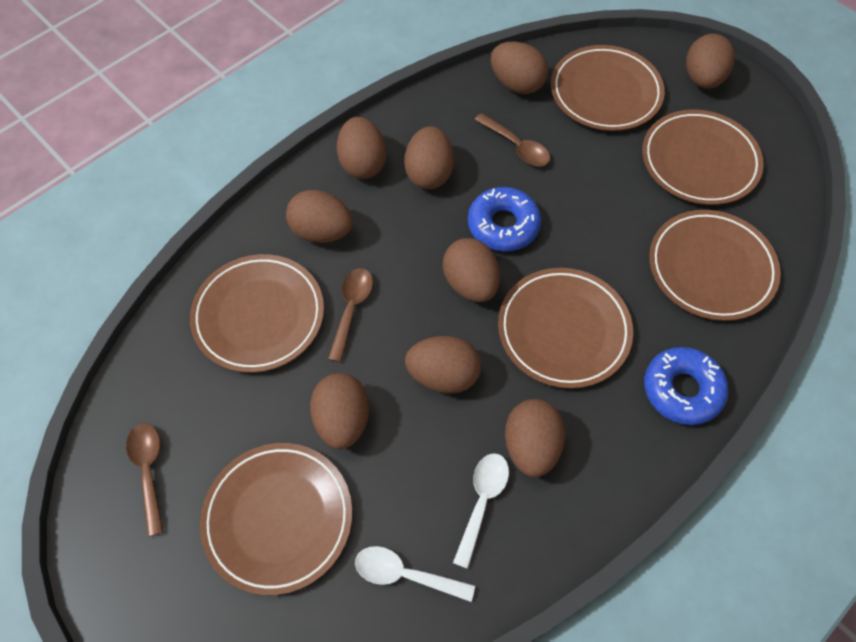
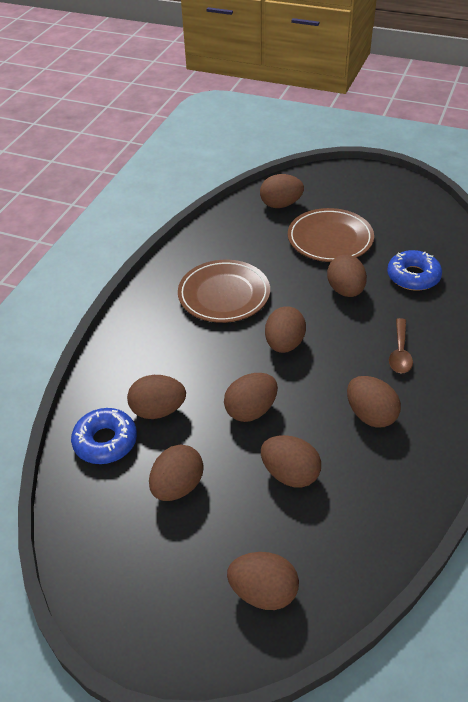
brown plate: 6 -> 2
brown spoon: 3 -> 1
white spoon: 2 -> 0

